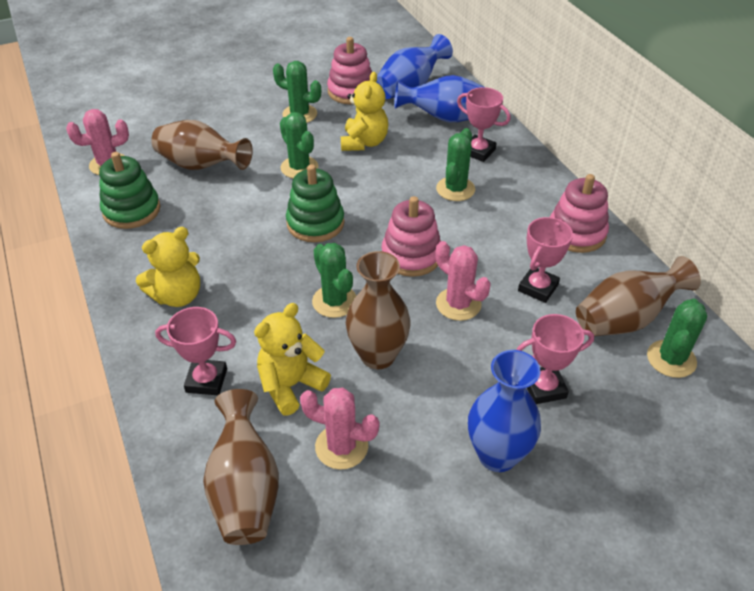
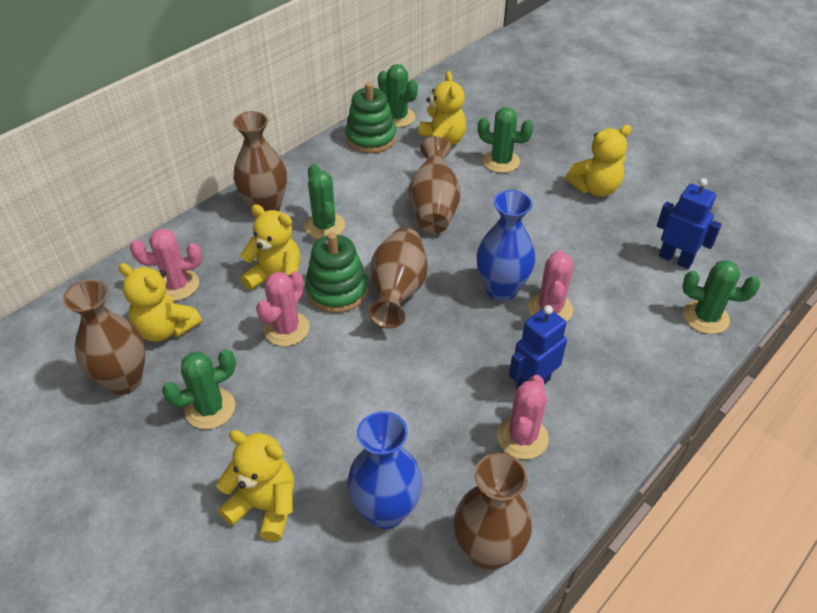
blue robot: 0 -> 2
blue vase: 3 -> 2
brown vase: 4 -> 5
pink cactus: 3 -> 4
pink stacking toy: 3 -> 0
pink trophy: 4 -> 0
yellow teddy bear: 3 -> 5

